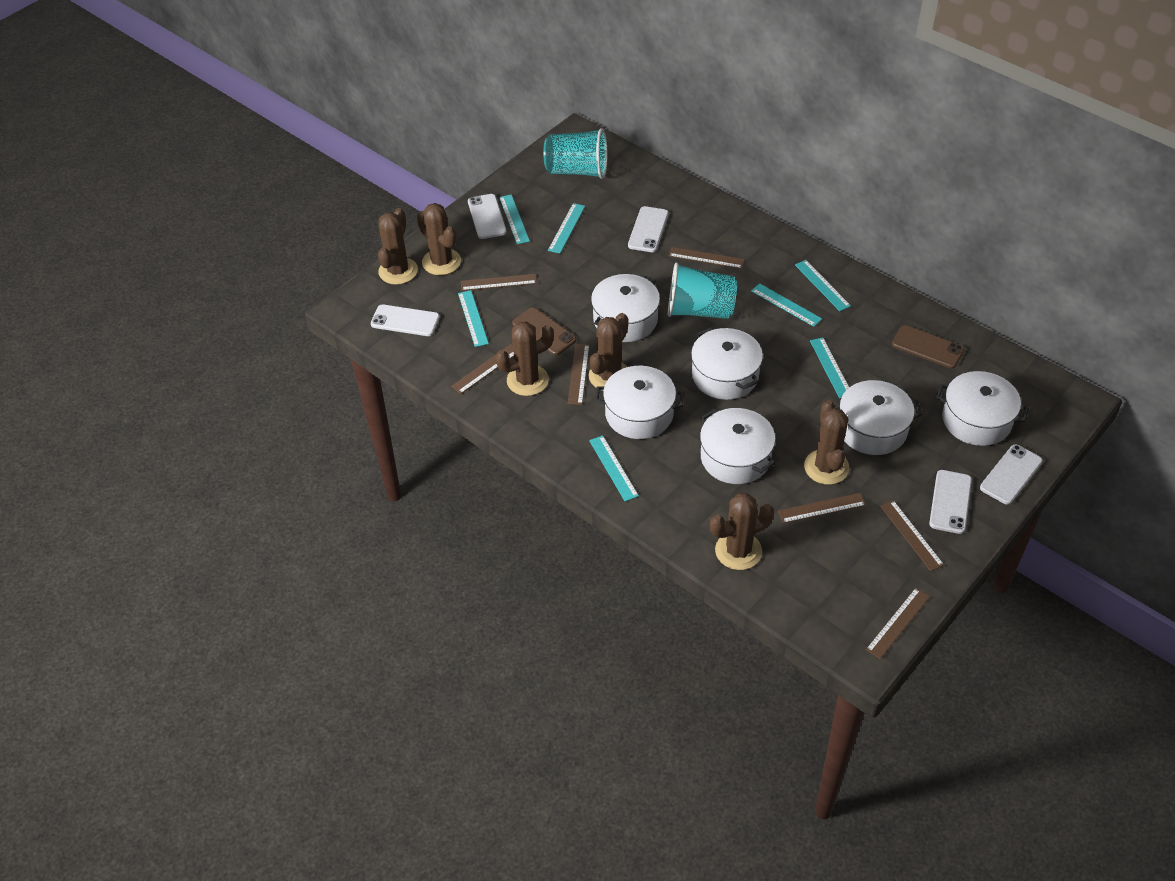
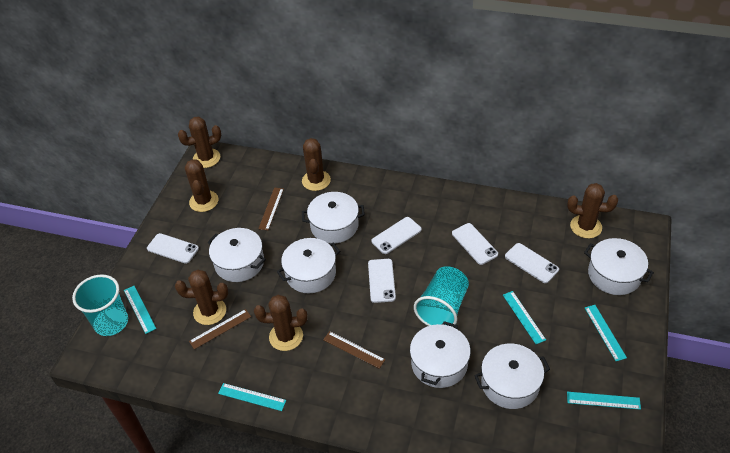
brown phone: 2 -> 0
brown ruler: 7 -> 3
turquoise ruler: 7 -> 5

